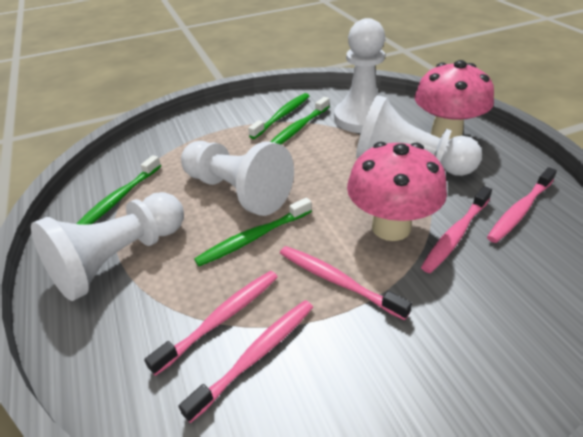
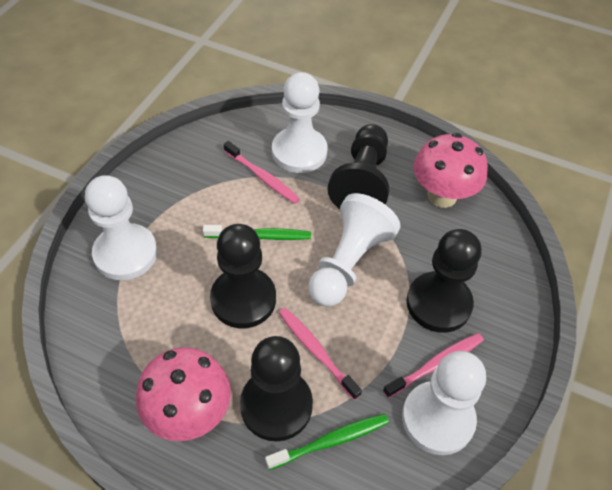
black pawn: 0 -> 4
green toothbrush: 4 -> 2
pink toothbrush: 5 -> 3

